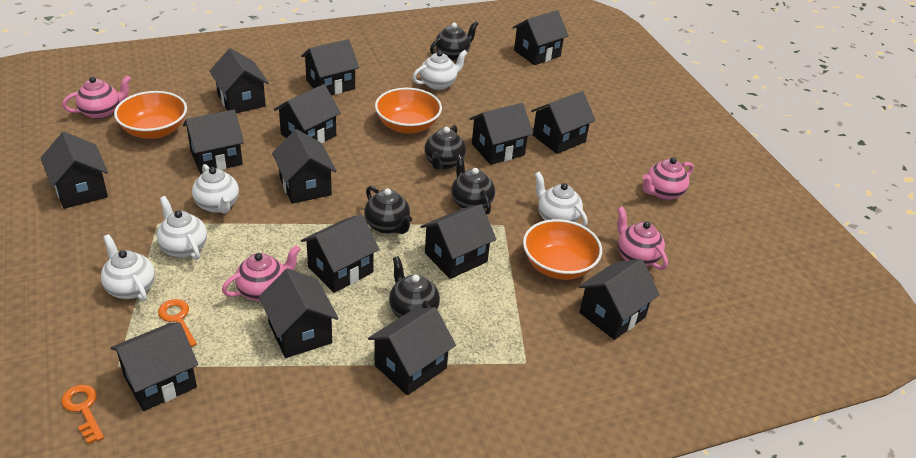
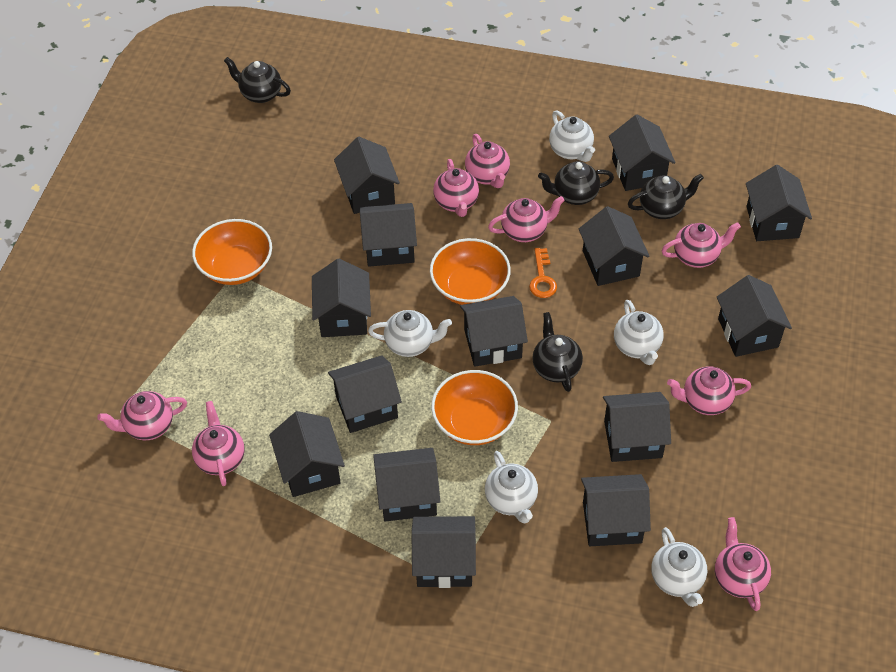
black house: 15 -> 14
black teapot: 5 -> 4
orange key: 2 -> 1
pink teapot: 4 -> 8

